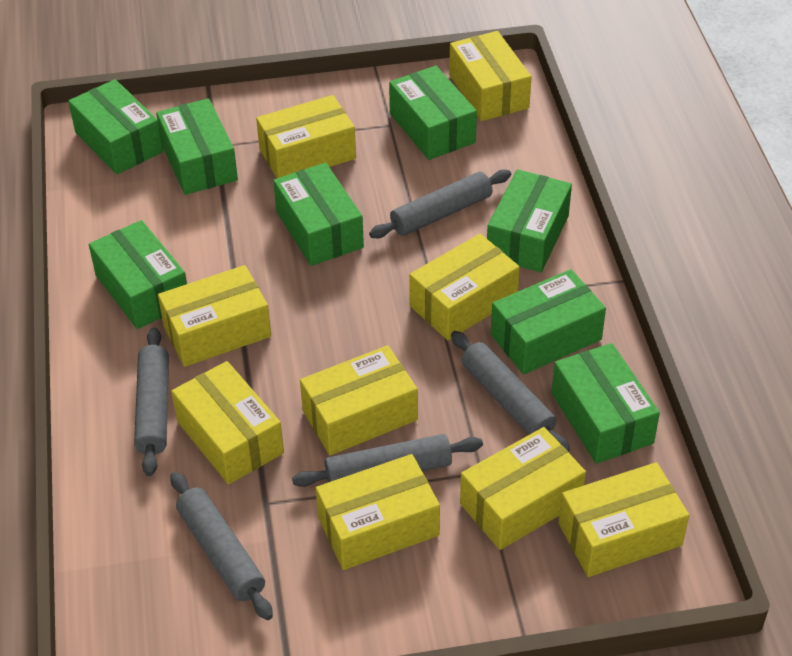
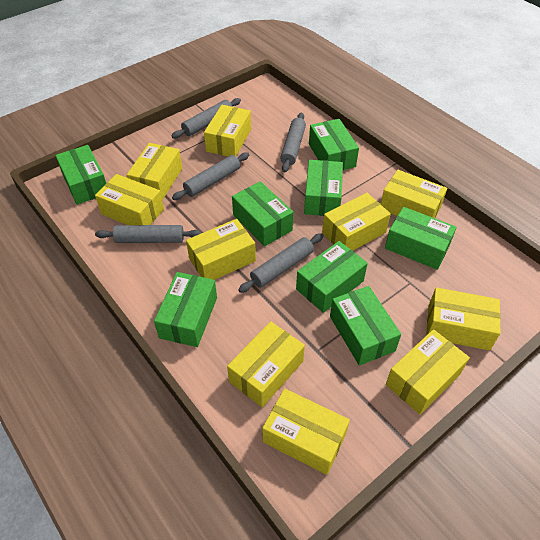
yellow box: 9 -> 10

